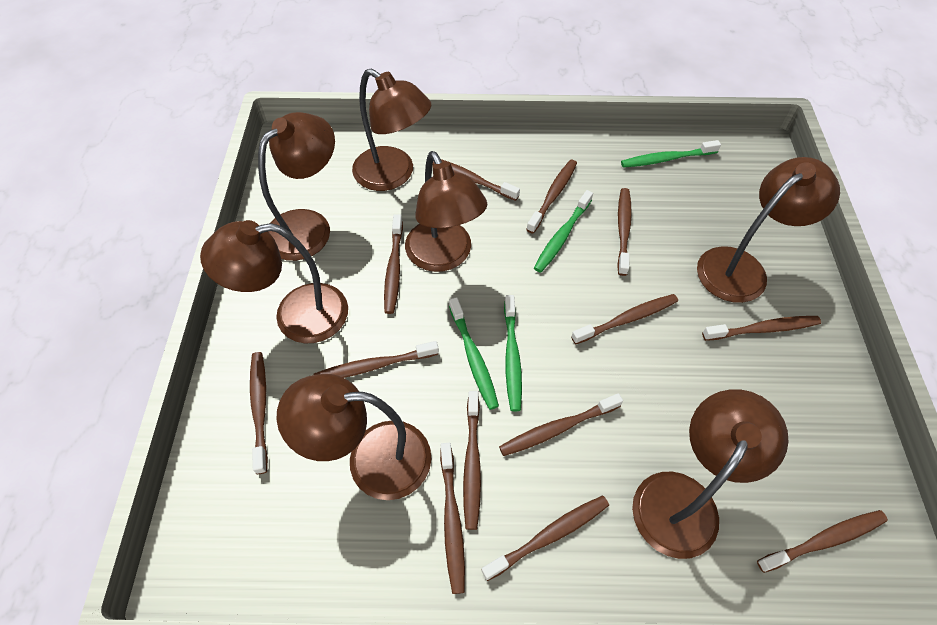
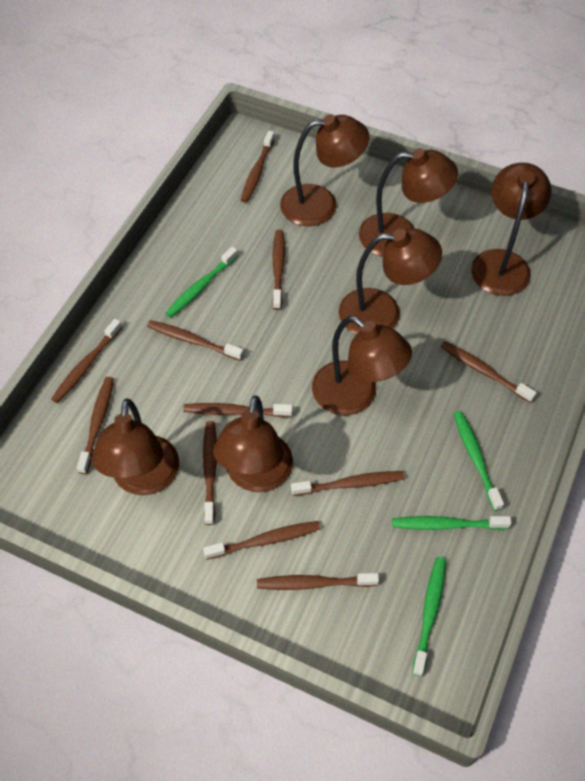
brown toothbrush: 13 -> 11

